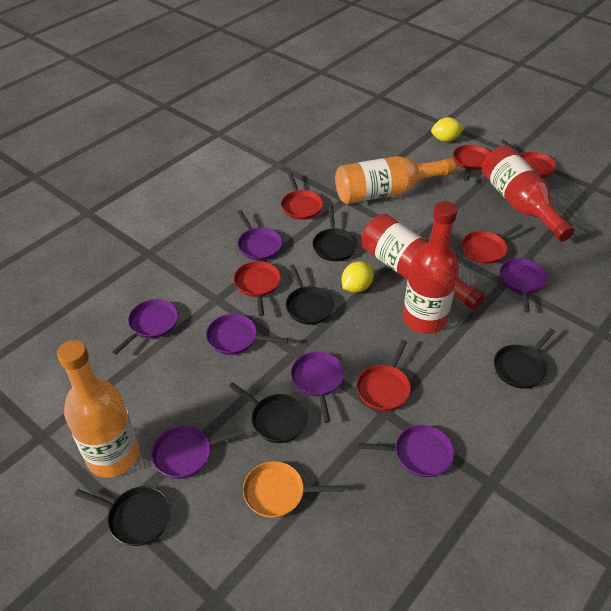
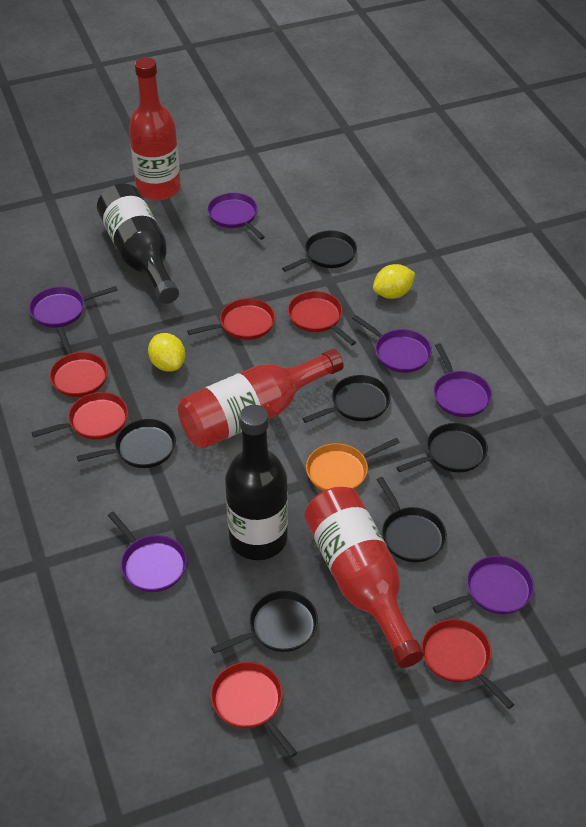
black bottle: 0 -> 2
black pan: 5 -> 6
orange bottle: 2 -> 0
purple pan: 7 -> 6

